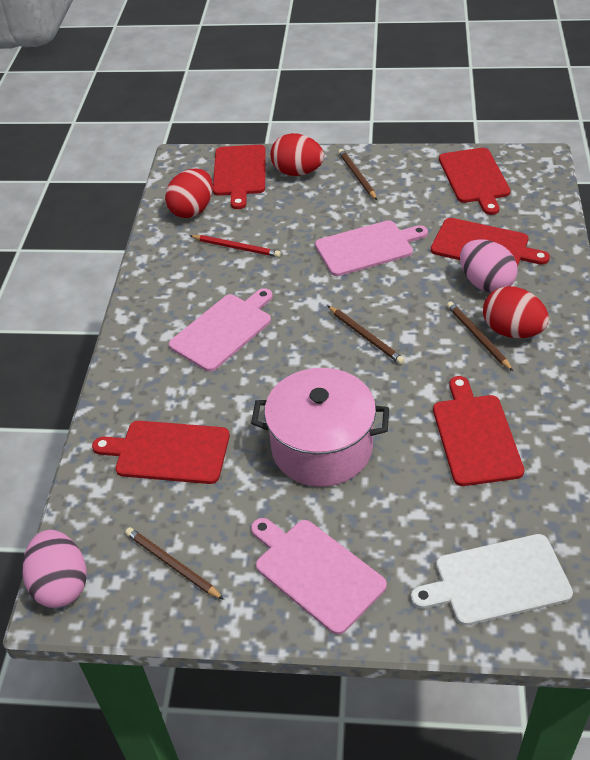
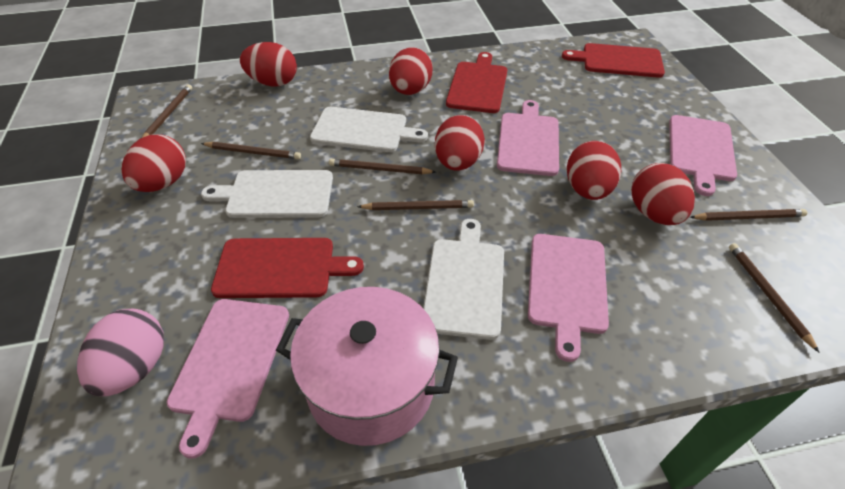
brown pencil: 4 -> 6
pink cutting board: 3 -> 4
pink egg: 2 -> 1
red cutting board: 5 -> 3
red egg: 3 -> 6
red pencil: 1 -> 0
white cutting board: 1 -> 3

